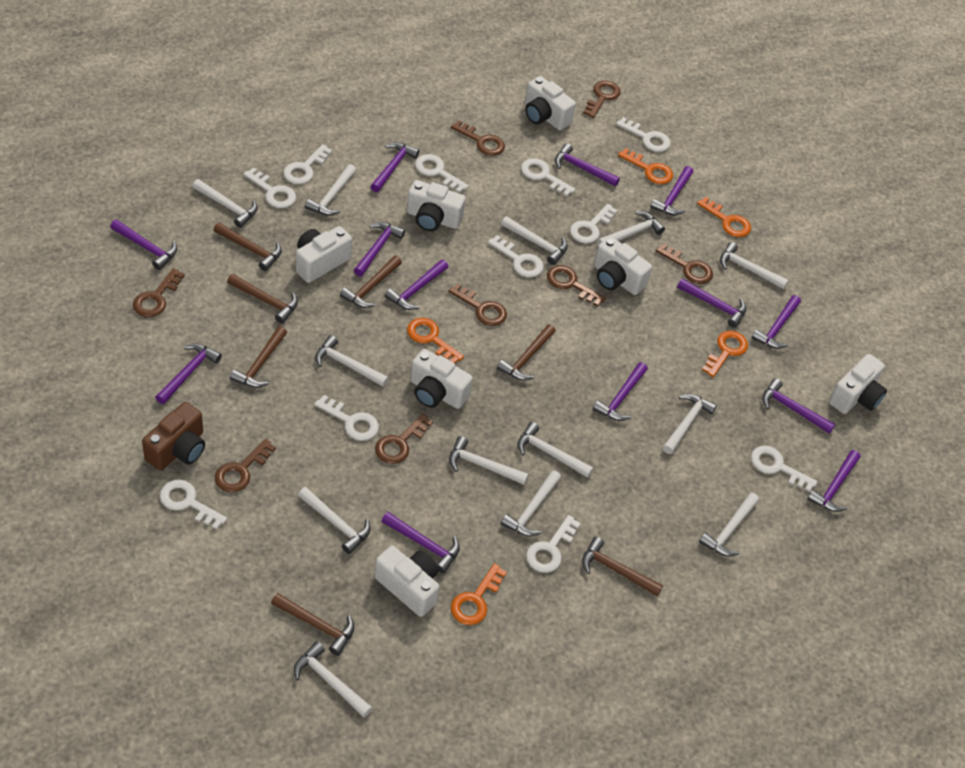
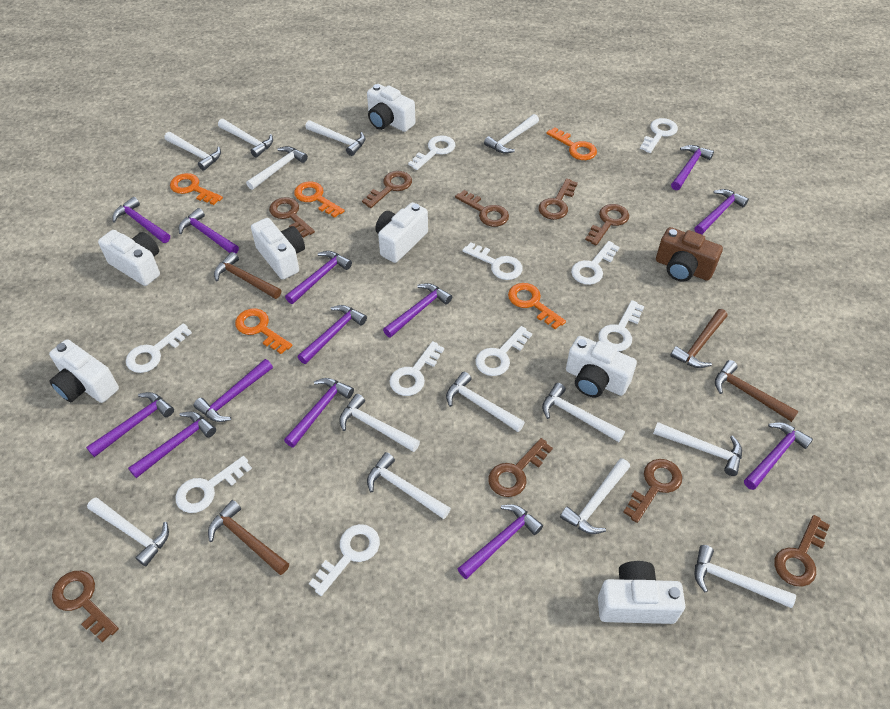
brown hammer: 7 -> 4
brown key: 8 -> 9
white key: 11 -> 10

